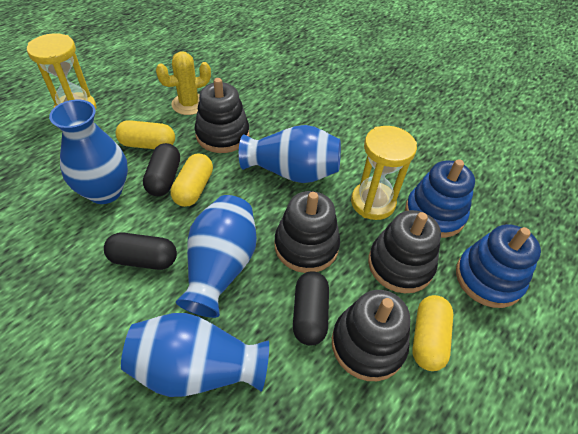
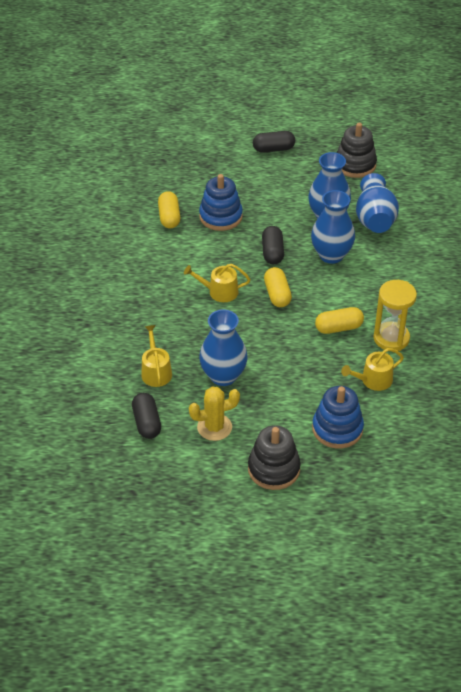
black stacking toy: 4 -> 2
yellow hourglass: 2 -> 1
yellow watering can: 0 -> 3

